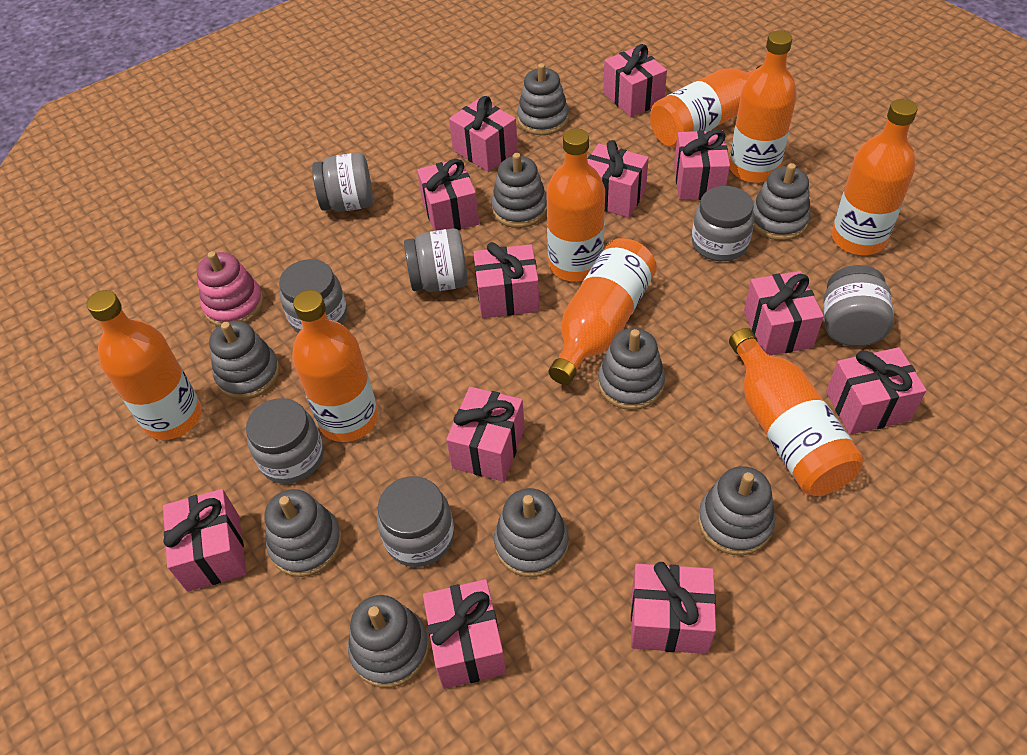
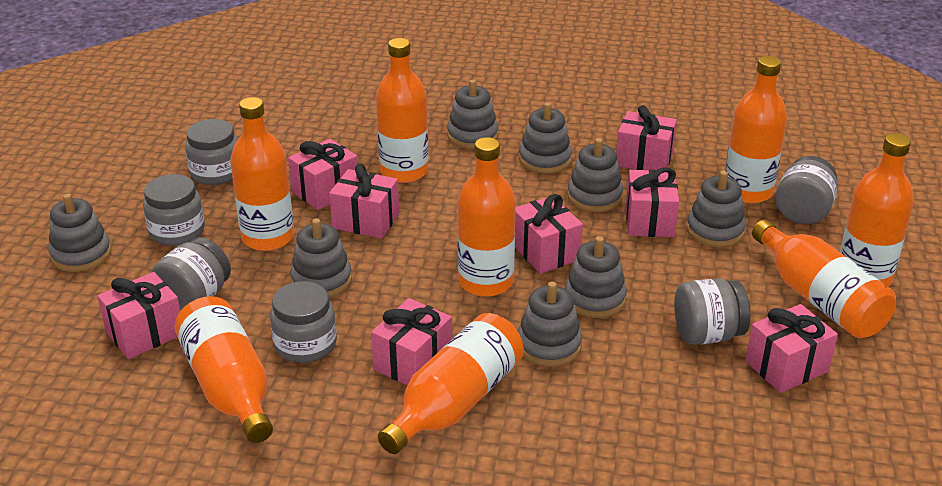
grey jar: 7 -> 6
grey stacking toy: 9 -> 8
pink gift: 12 -> 8
pink stacking toy: 1 -> 0

